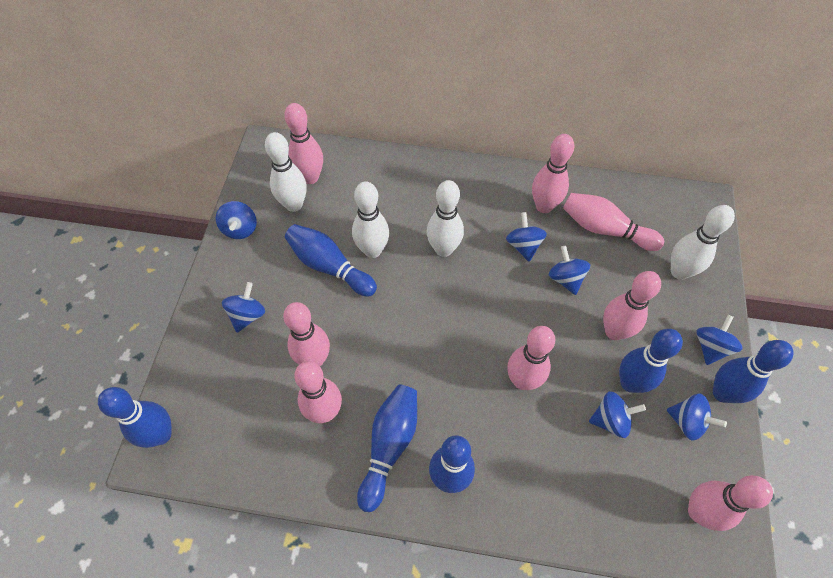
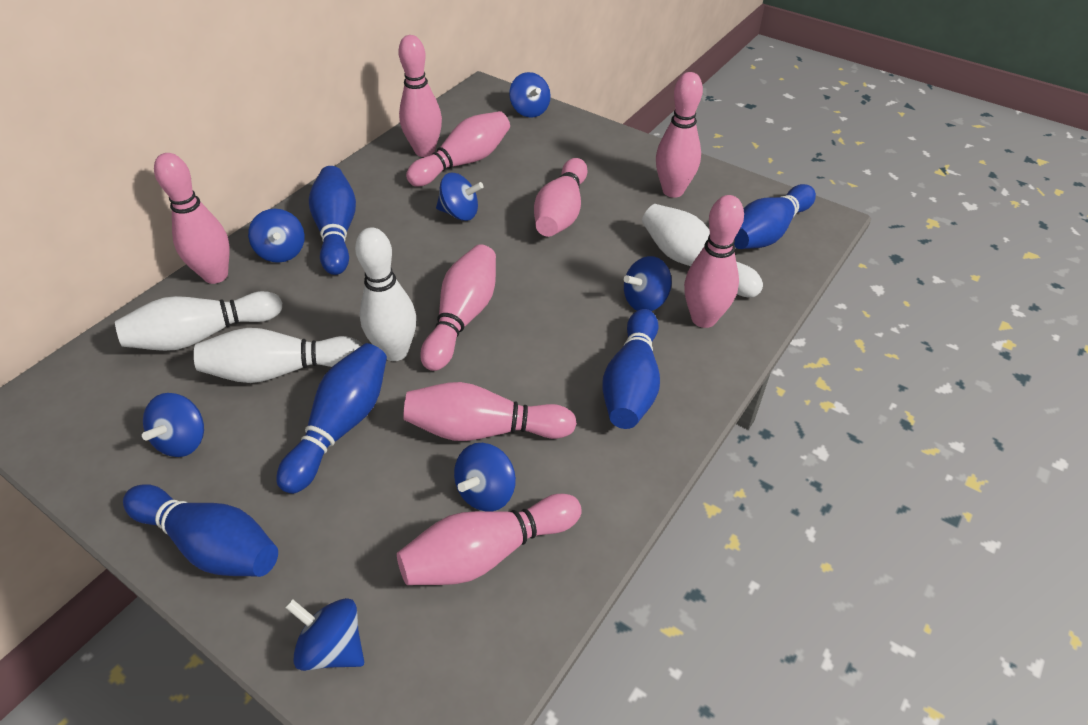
blue bowling pin: 6 -> 5
pink bowling pin: 8 -> 9

